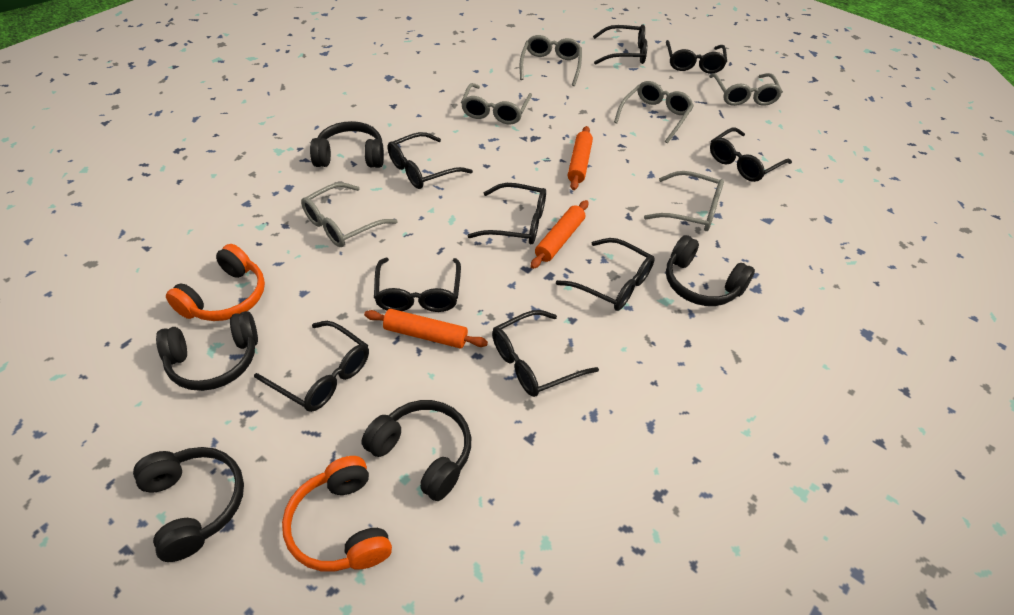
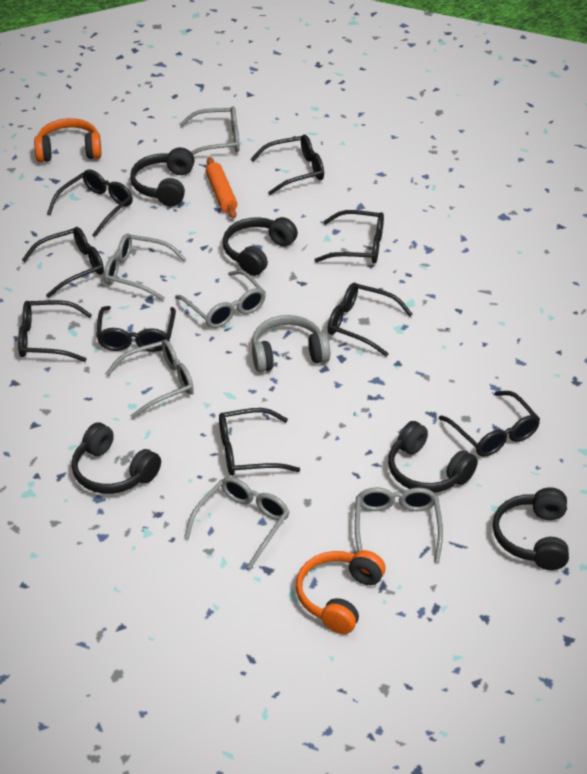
grey headphones: 0 -> 1
orange rolling pin: 3 -> 1

